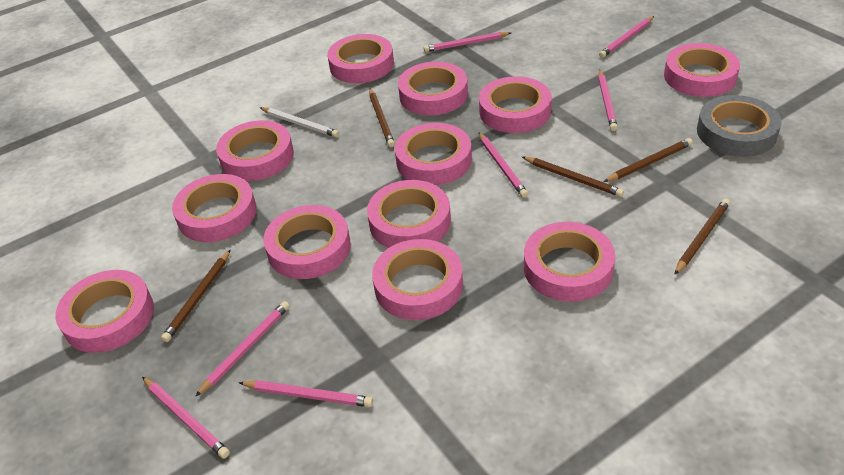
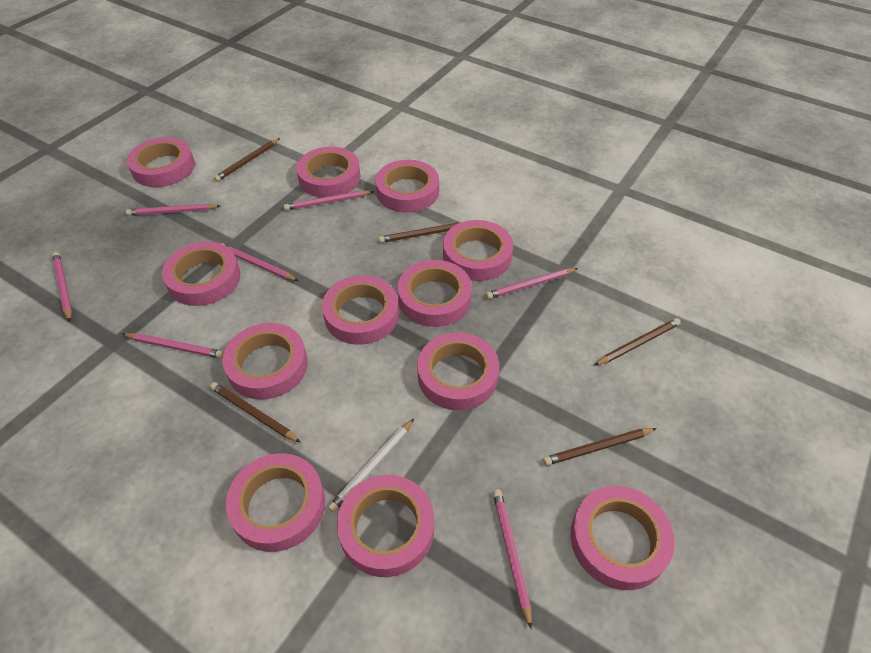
grey tape: 1 -> 0

